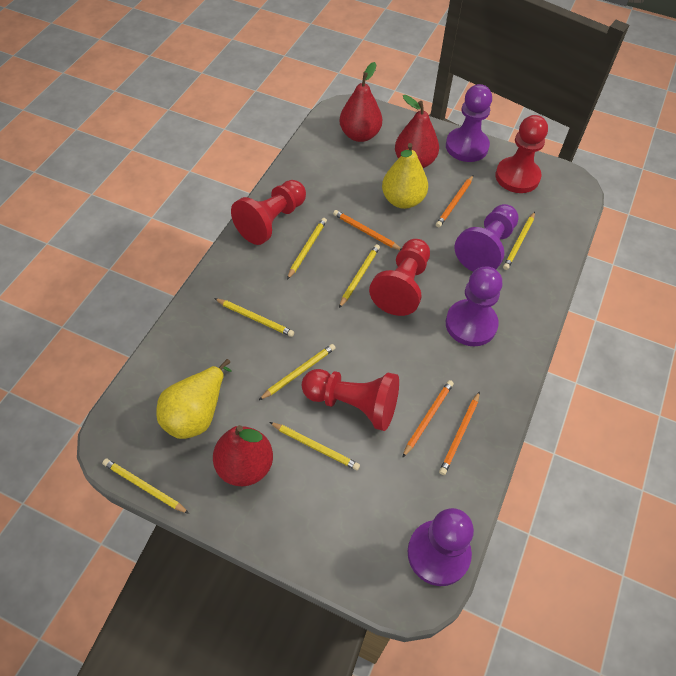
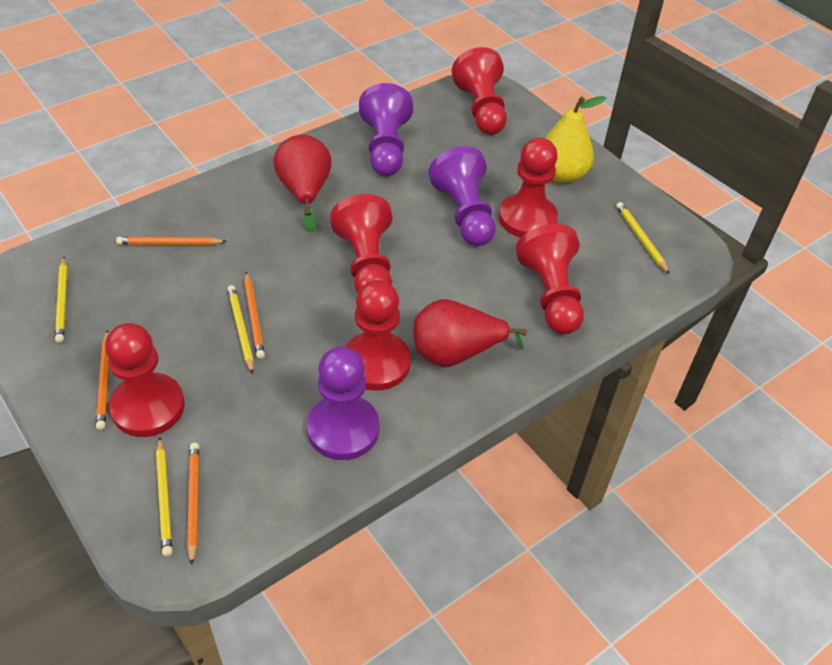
purple pawn: 4 -> 3
red pawn: 4 -> 6
red pear: 3 -> 2
yellow pear: 2 -> 1
yellow pencil: 7 -> 4

